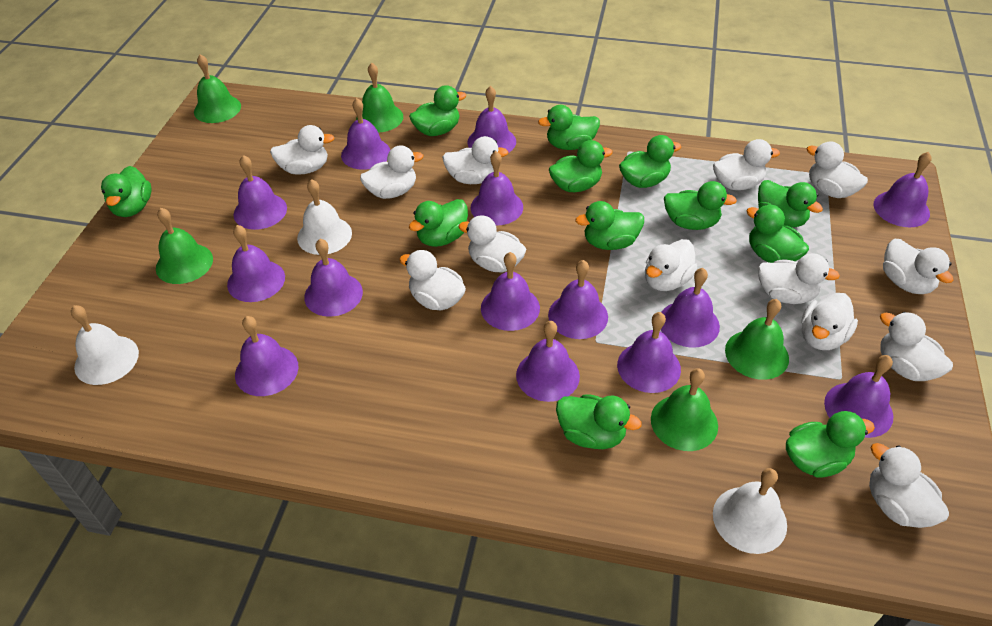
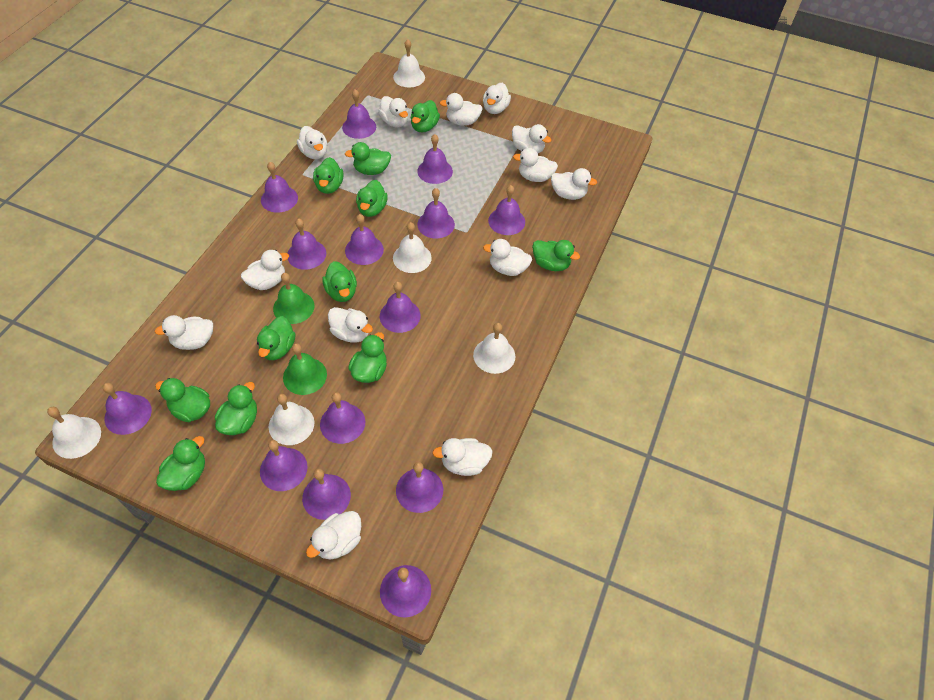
green bell: 5 -> 2
green duck: 12 -> 11
white bell: 3 -> 5

